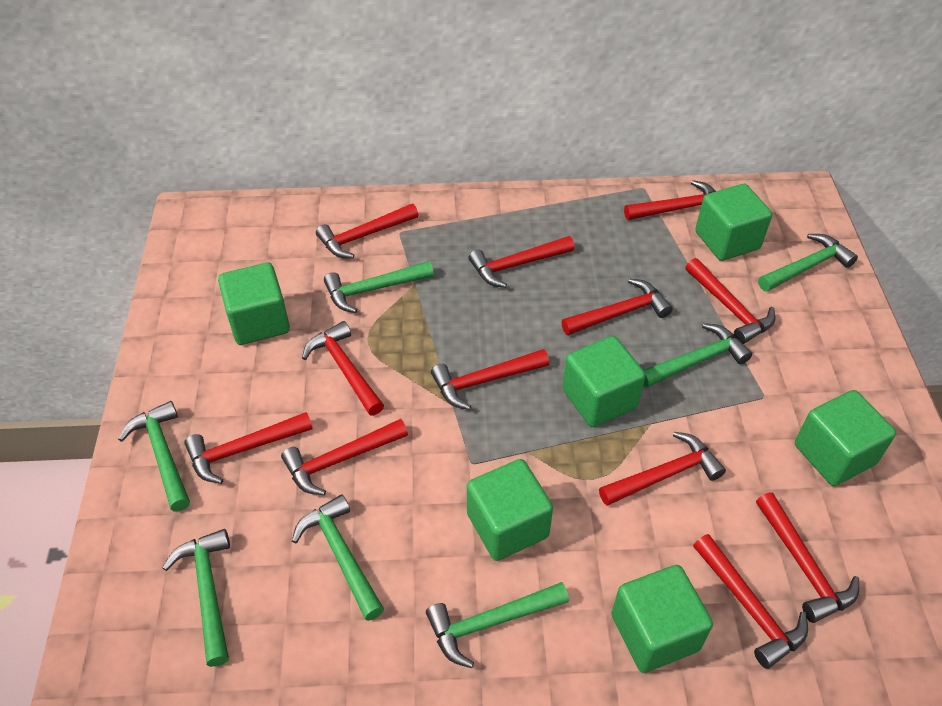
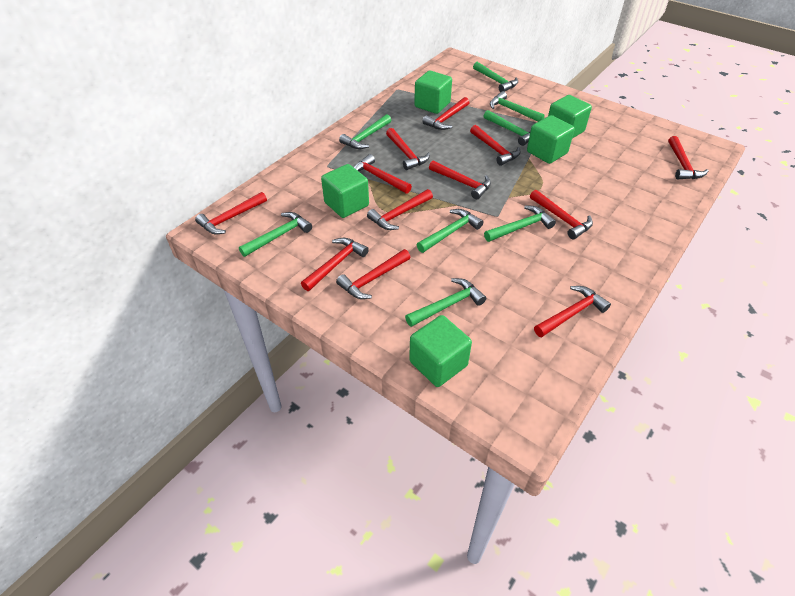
green cube: 6 -> 5
green hammer: 7 -> 8

